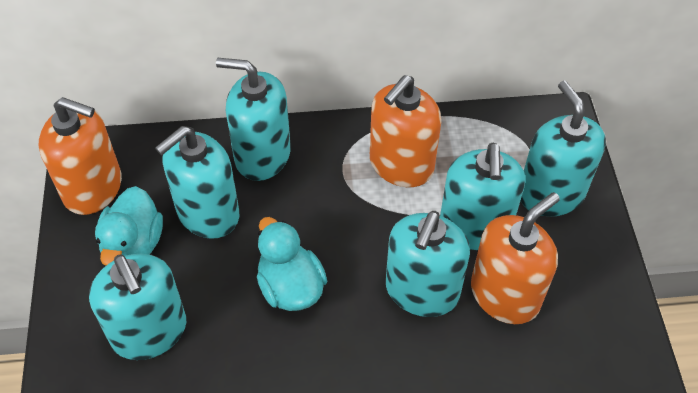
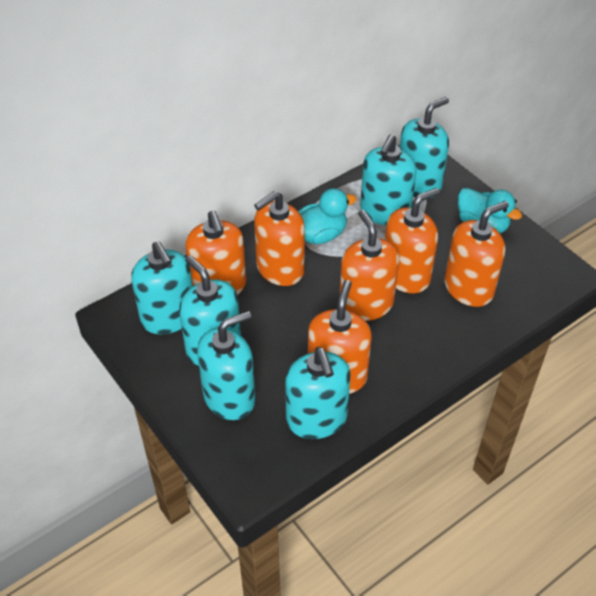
orange soap dispenser: 3 -> 6

